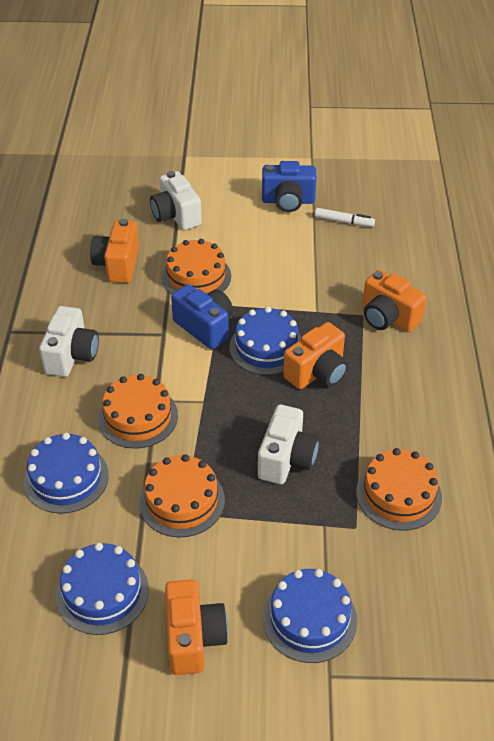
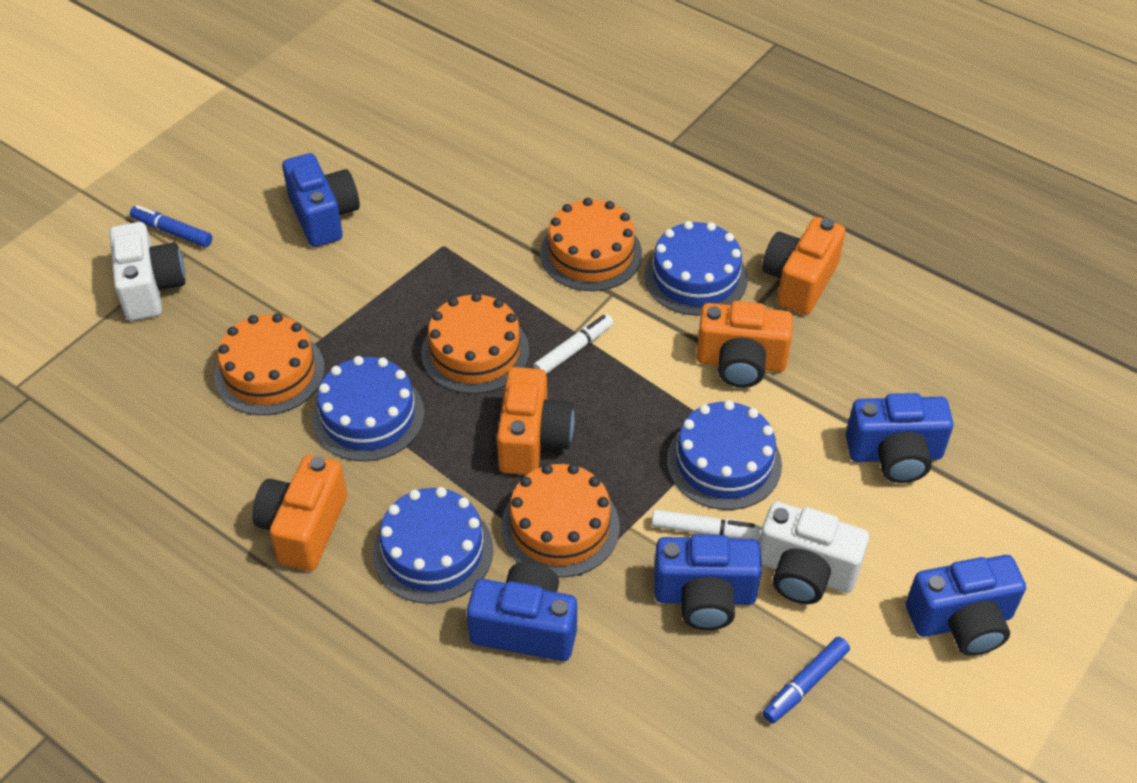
blue camera: 2 -> 5
blue marker: 0 -> 2
white camera: 3 -> 2
white marker: 1 -> 2

